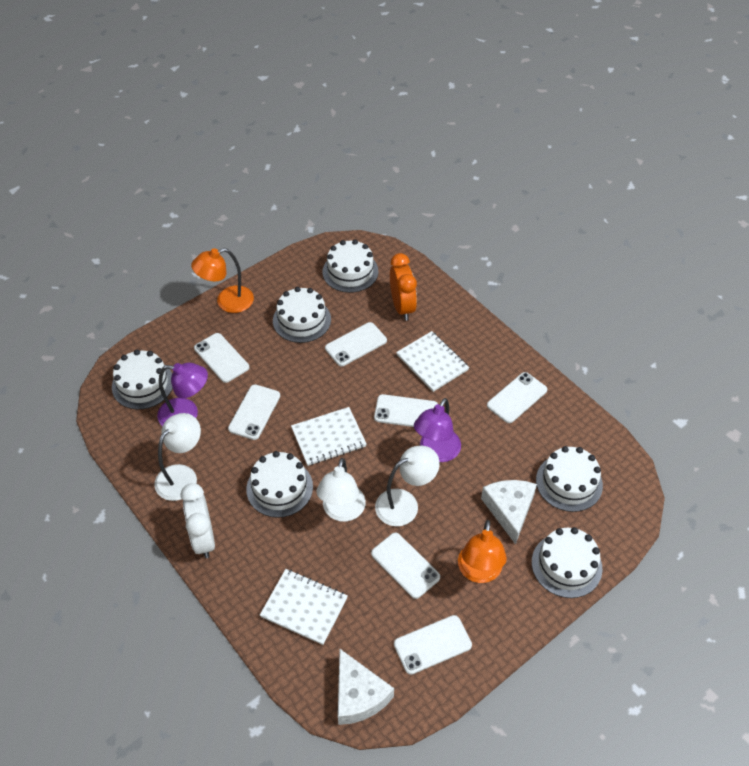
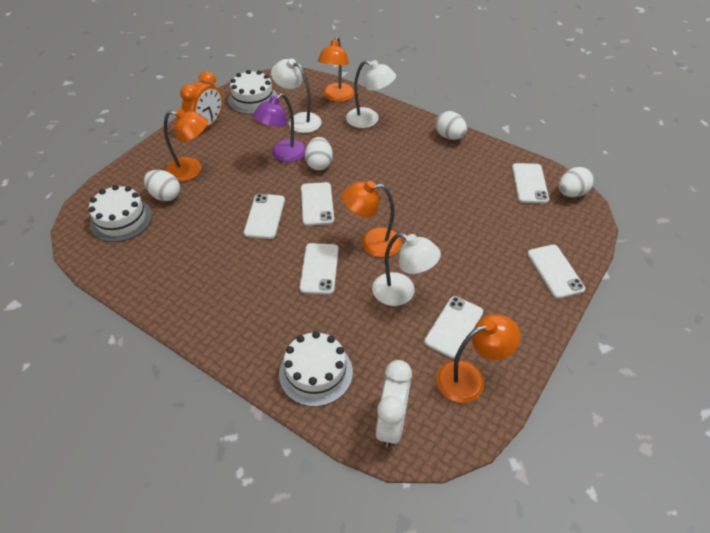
orange lamp: 2 -> 4
purple lamp: 2 -> 1
white cake: 6 -> 3
white cheese: 2 -> 0
white egg: 0 -> 4
white notebook: 3 -> 0
white phone: 7 -> 6

